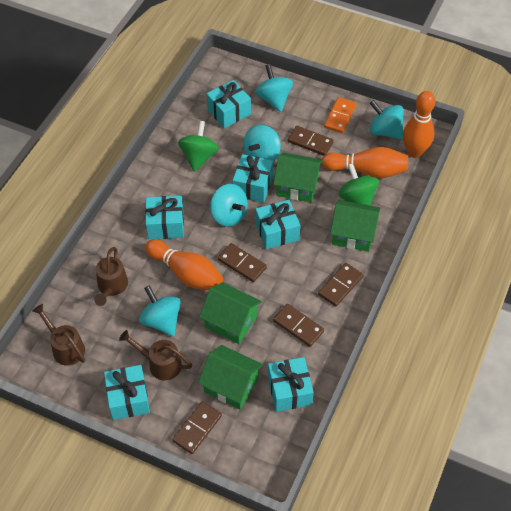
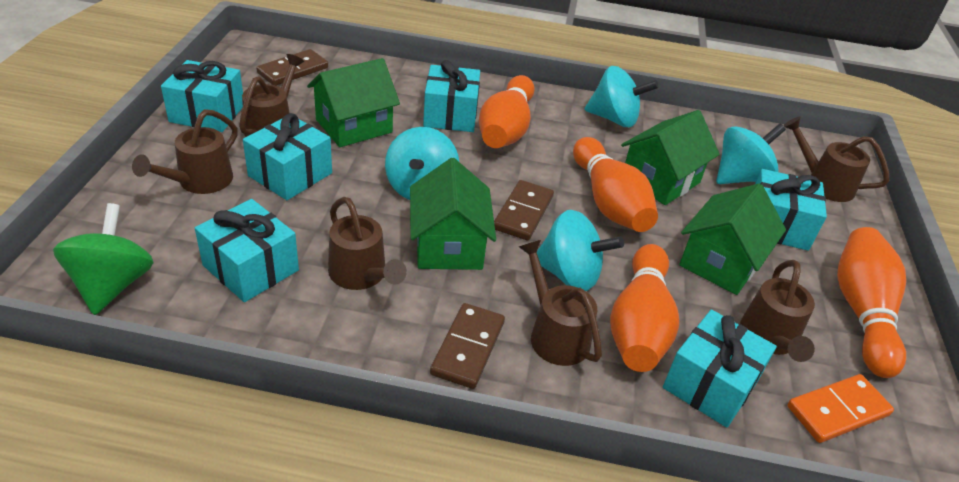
brown domino: 5 -> 3
brown watering can: 3 -> 6
green spinning top: 2 -> 1
orange bowling pin: 3 -> 4
turquoise spinning top: 5 -> 4

